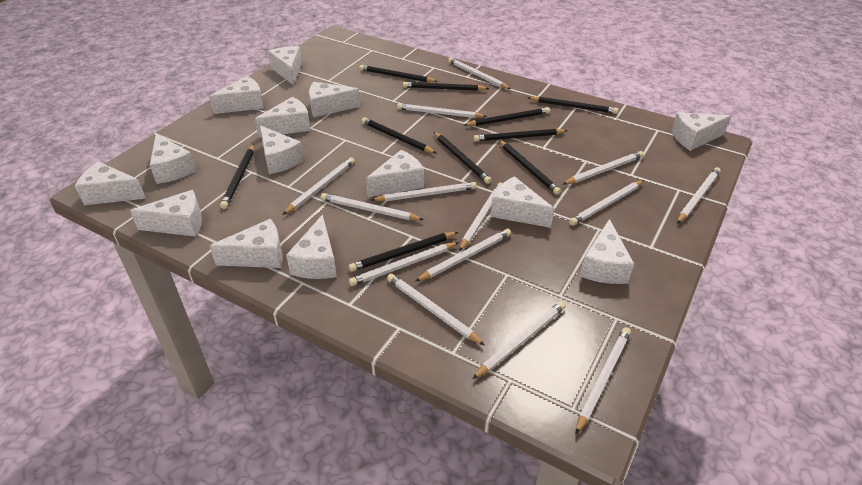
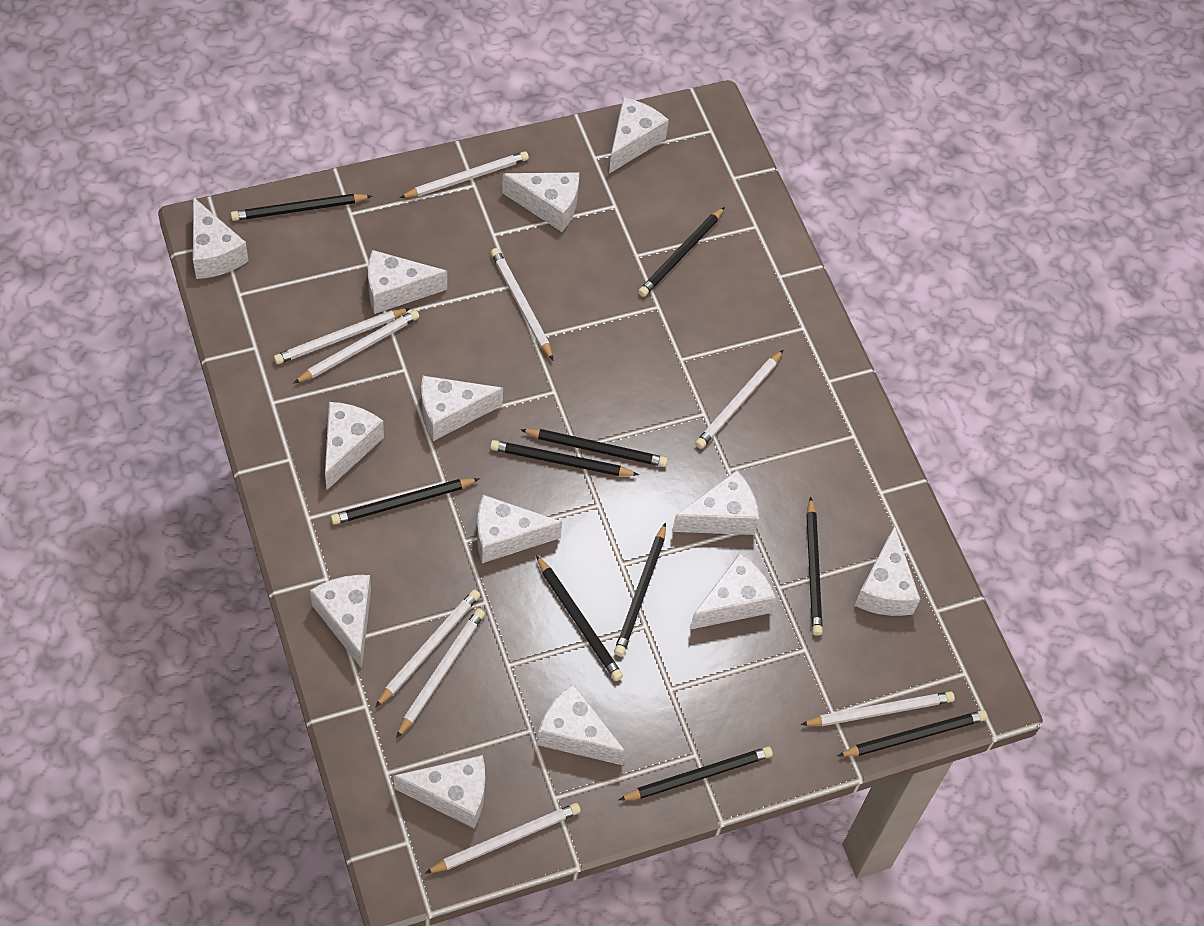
white cheese: 14 -> 13
white pencil: 14 -> 9

